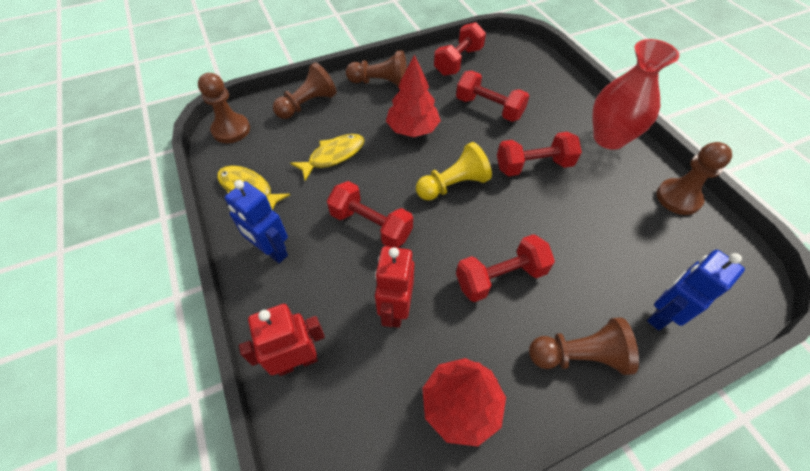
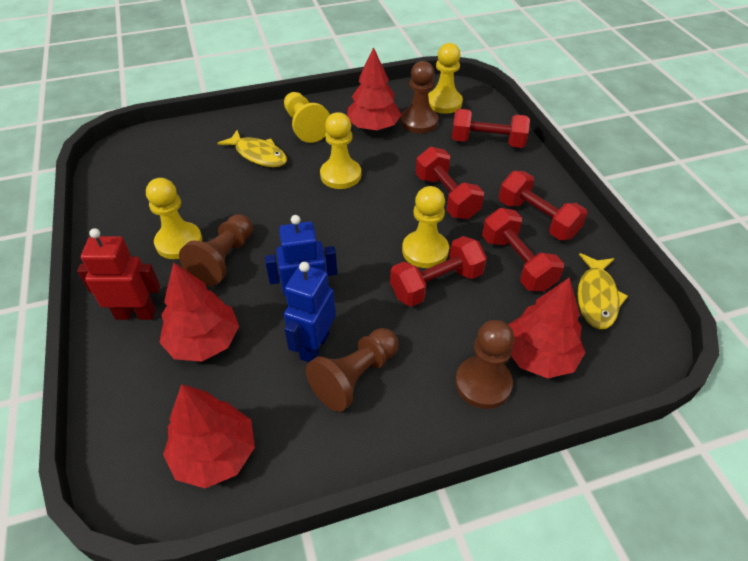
brown pawn: 5 -> 4
red robot: 2 -> 1
red tree: 2 -> 4
red vase: 1 -> 0
yellow pawn: 1 -> 5

